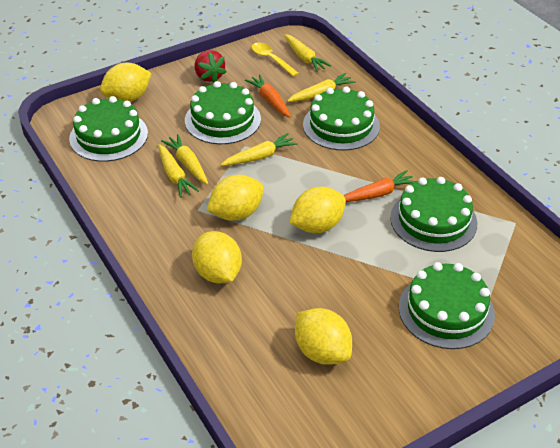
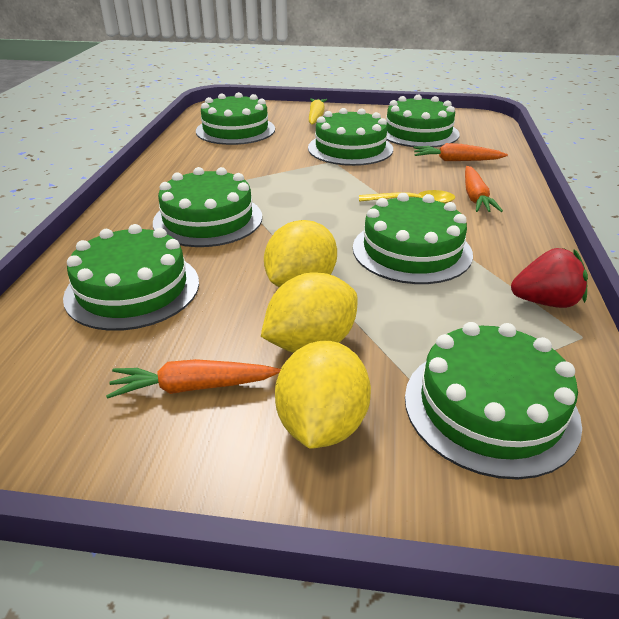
green cake: 5 -> 7
orange carrot: 2 -> 3
yellow carrot: 5 -> 1
yellow lemon: 5 -> 3

